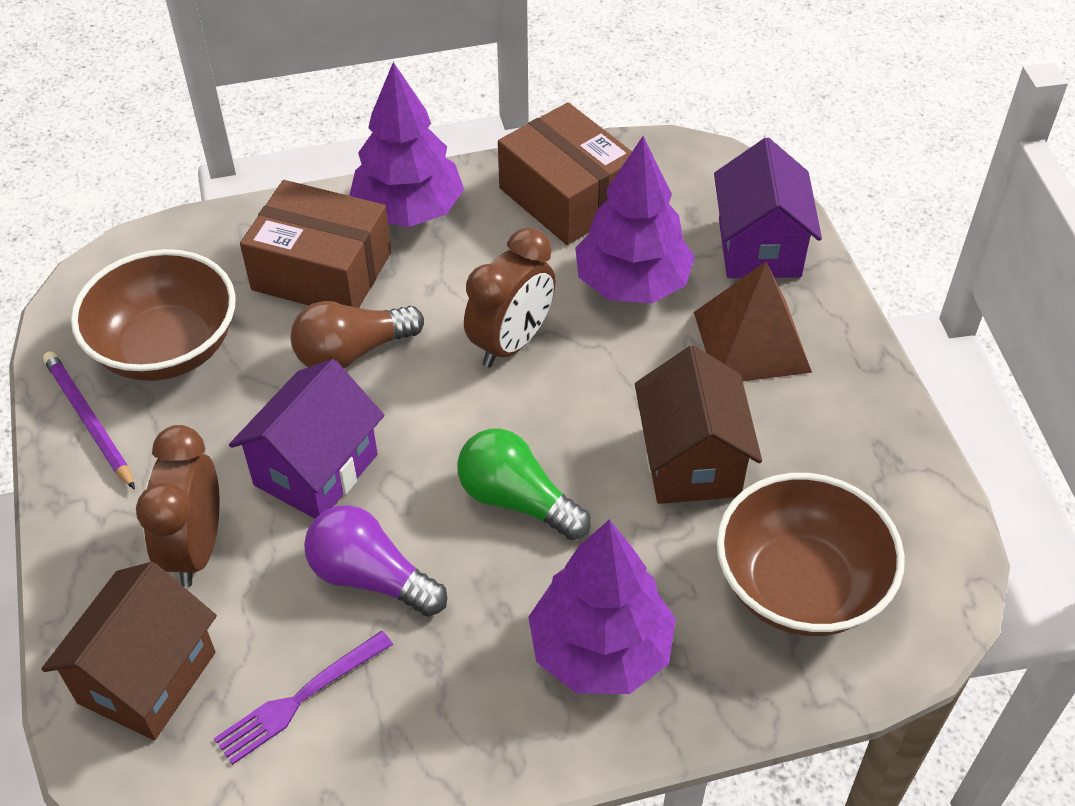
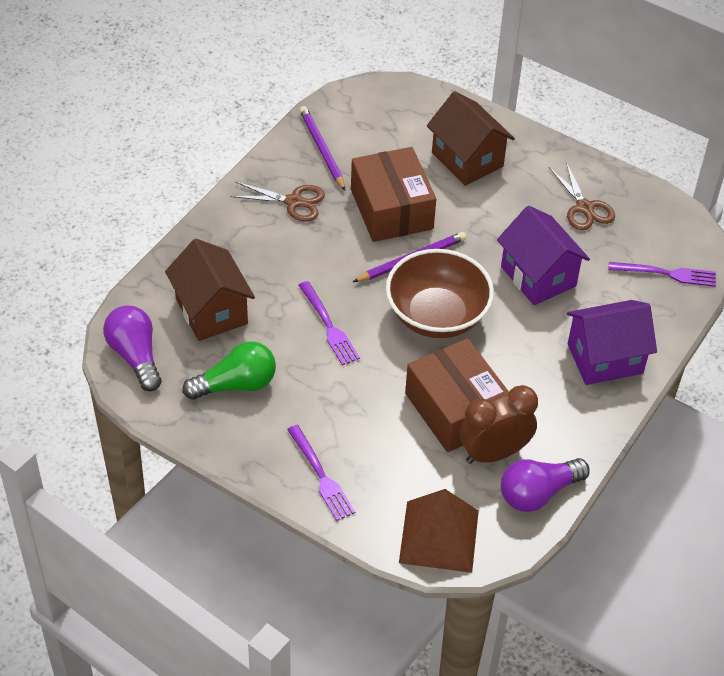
brown bowl: 2 -> 1
brown clock: 2 -> 1
brown light bulb: 1 -> 0
brown scissors: 0 -> 2
purple fork: 1 -> 3
purple light bulb: 1 -> 2
purple pencil: 1 -> 2
purple tree: 3 -> 0

